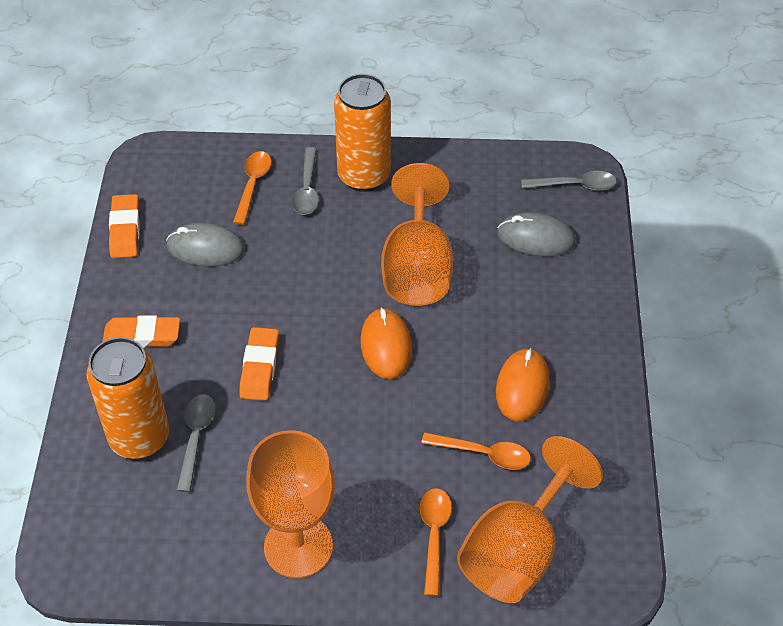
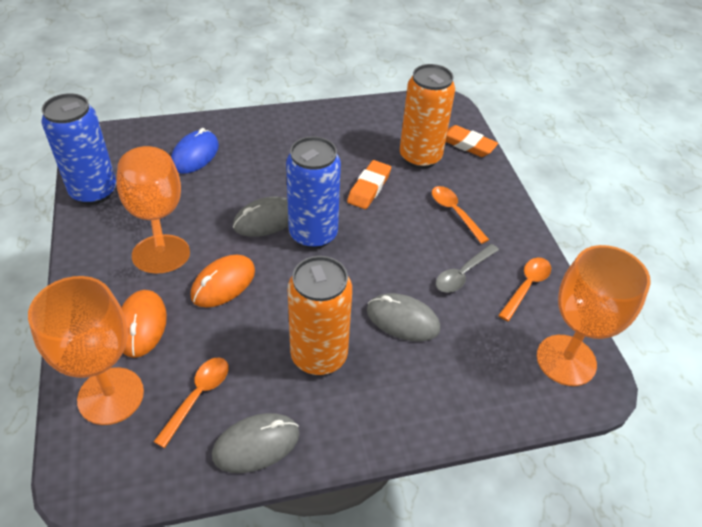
blue can: 0 -> 2
blue mouse: 0 -> 1
grey mouse: 2 -> 3
grey spoon: 3 -> 1
orange eraser: 3 -> 2

